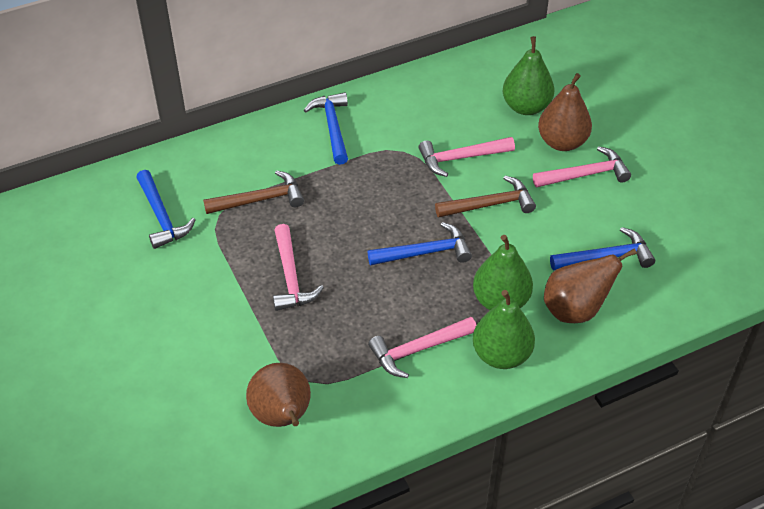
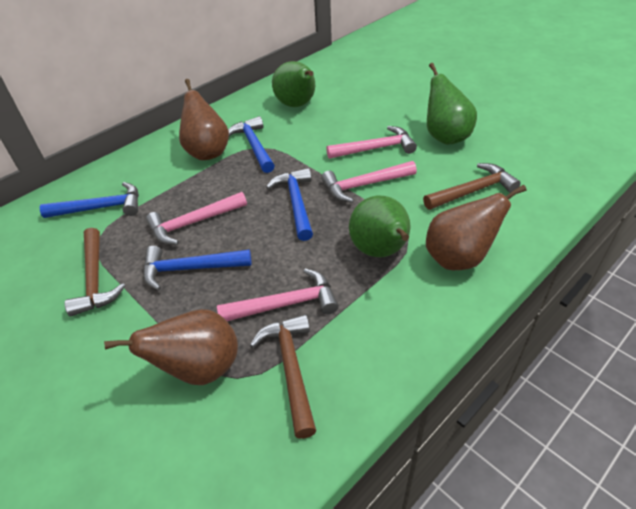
brown hammer: 2 -> 3

